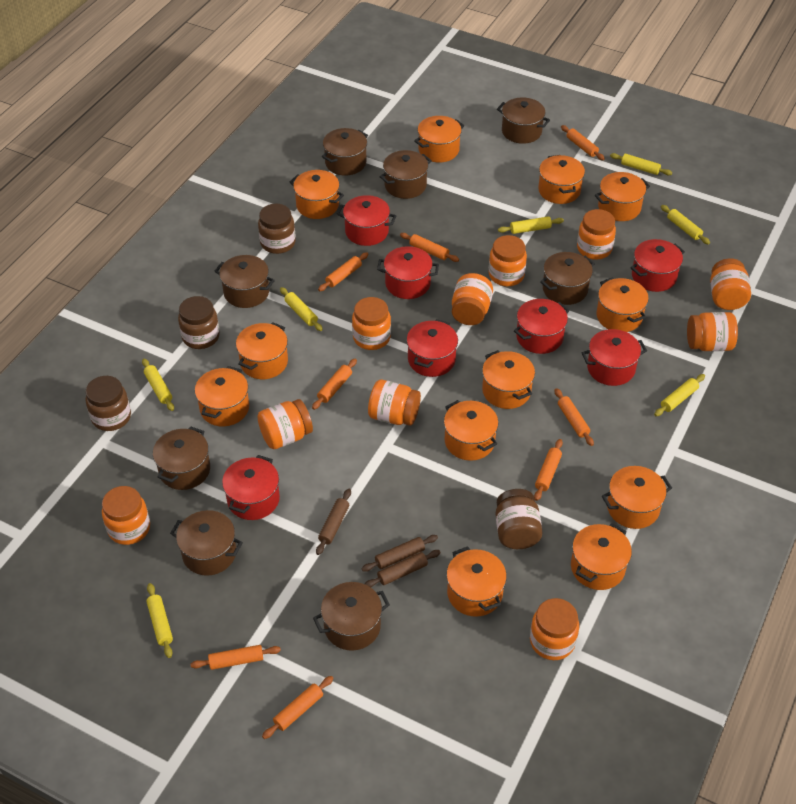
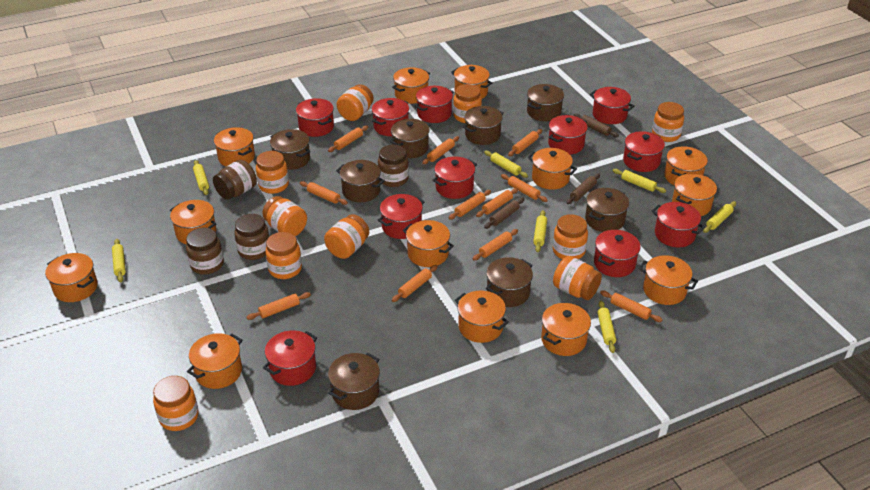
orange pot: 12 -> 13
orange rolling pin: 8 -> 11
red pot: 7 -> 11

